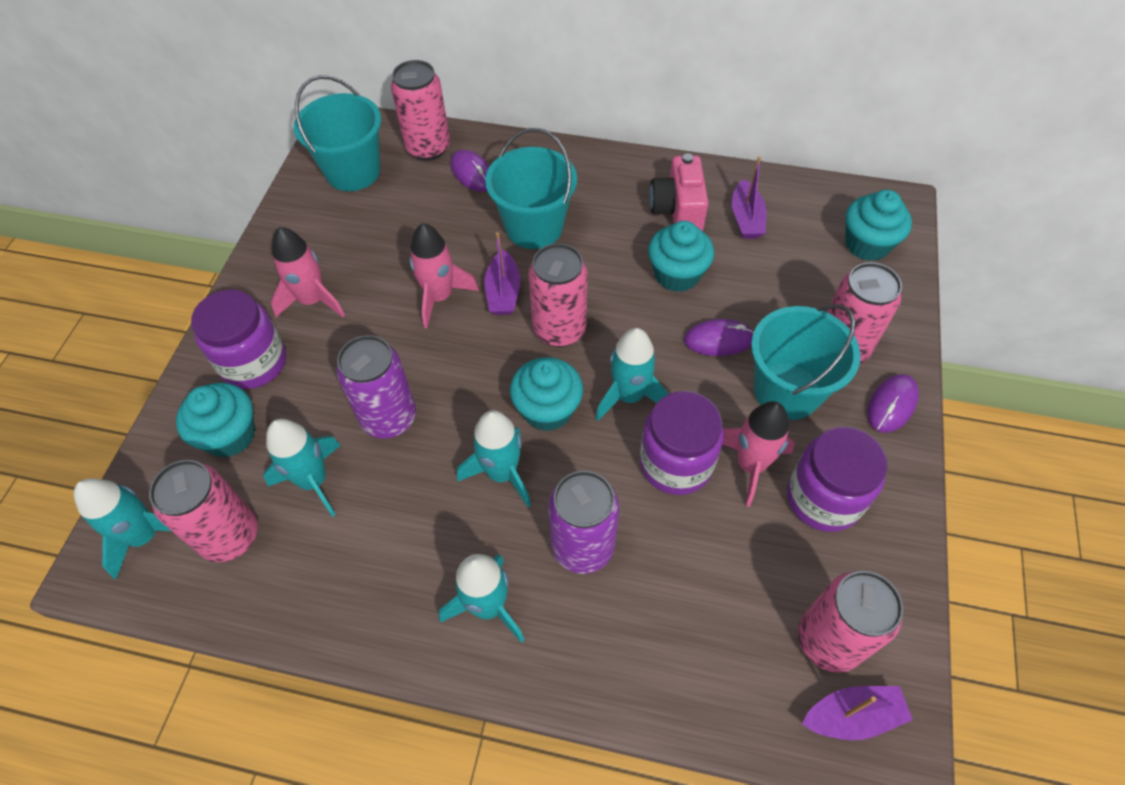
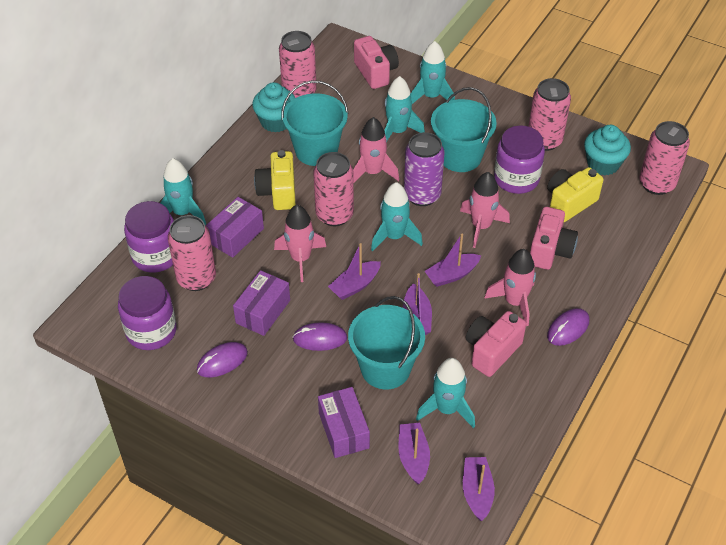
pink camera: 1 -> 3
pink rocket: 3 -> 4
purple boat: 3 -> 5
purple box: 0 -> 3
purple can: 2 -> 1
turquoise cupcake: 4 -> 2
yellow camera: 0 -> 2

